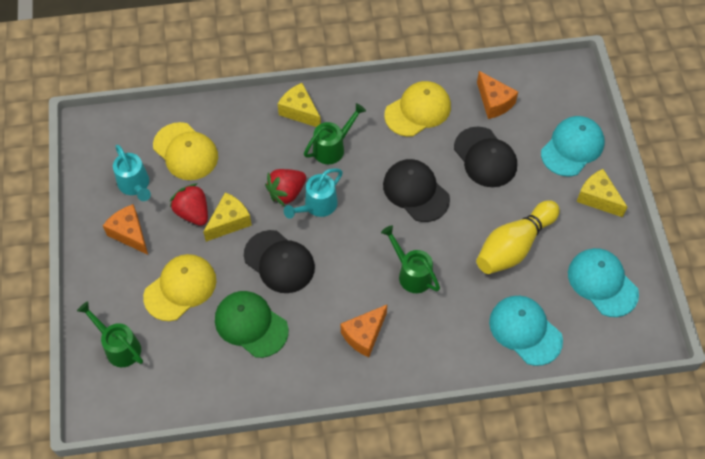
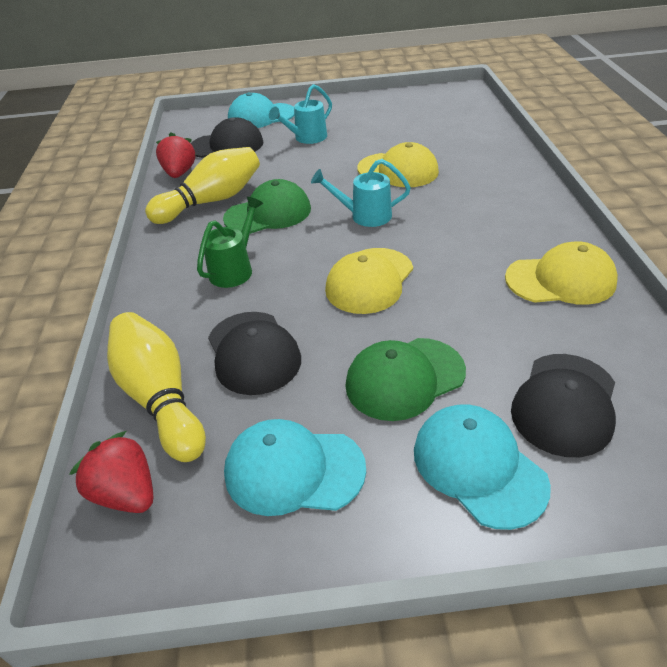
green cap: 1 -> 2
green watering can: 3 -> 1
orange cheese: 3 -> 0
yellow bowling pin: 1 -> 2
yellow cheese: 3 -> 0

